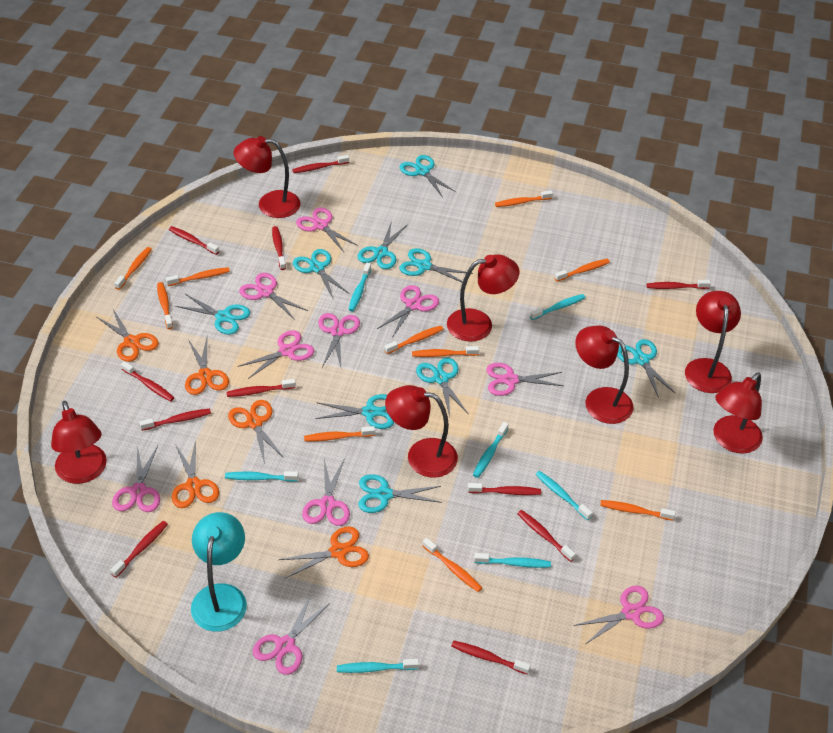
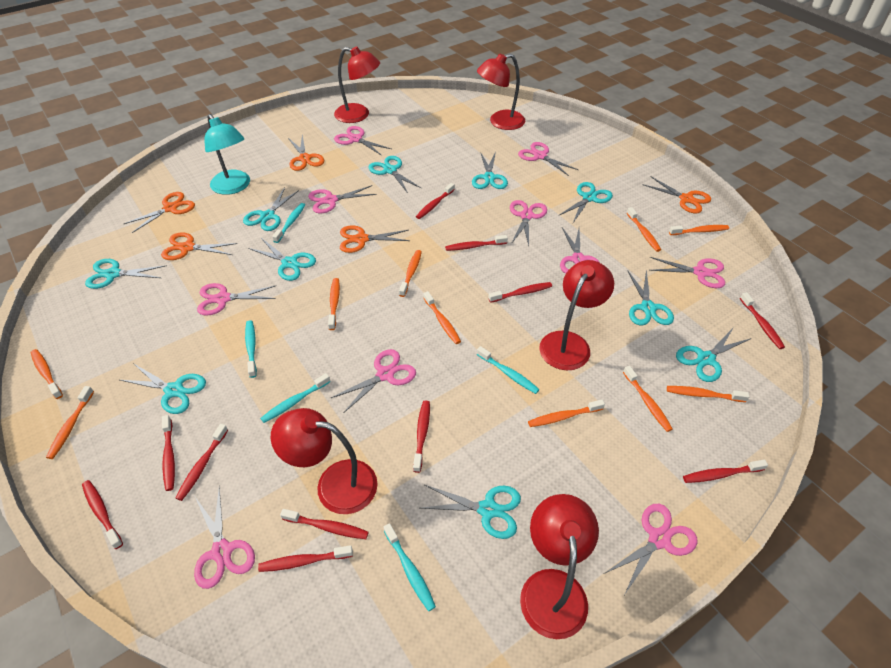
red lamp: 7 -> 5
turquoise scissors: 9 -> 10
turquoise toothbrush: 7 -> 5

